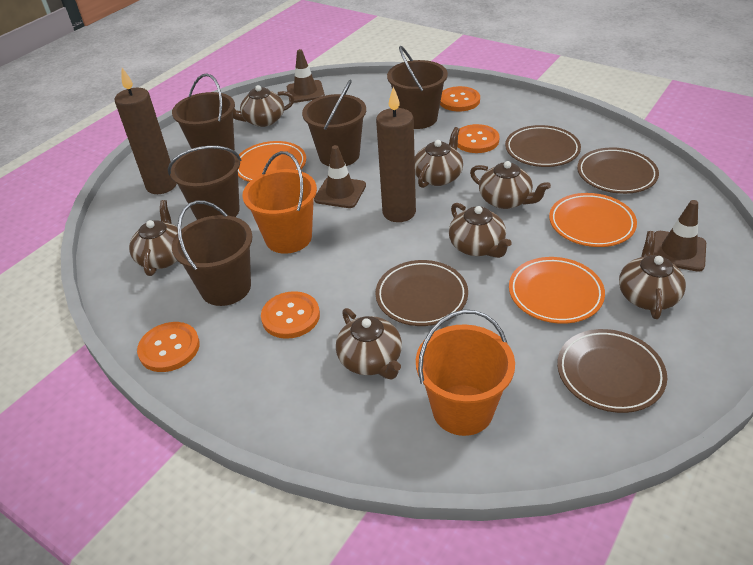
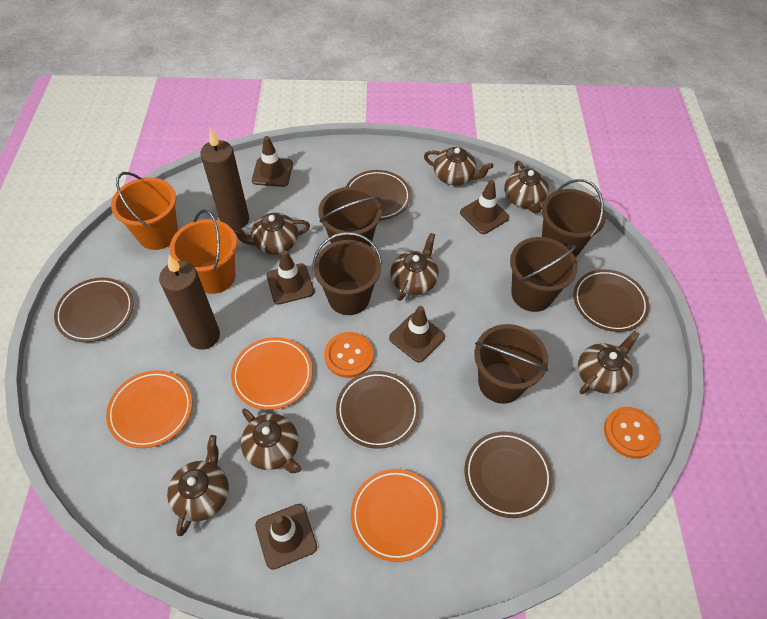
brown plate: 4 -> 5
brown traffic cone: 3 -> 5
orange button: 4 -> 2

